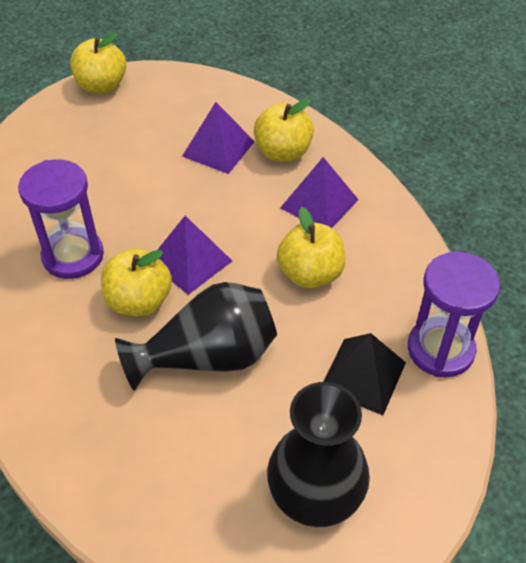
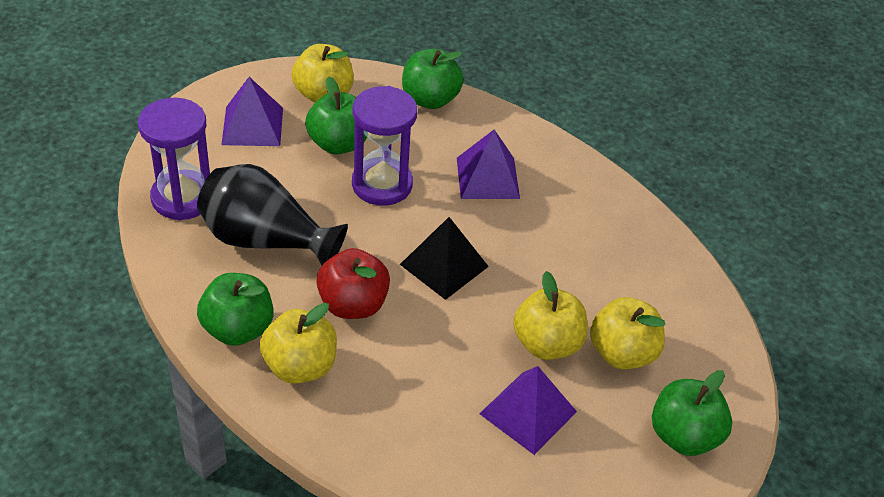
black vase: 2 -> 1
green apple: 0 -> 4
red apple: 0 -> 1

